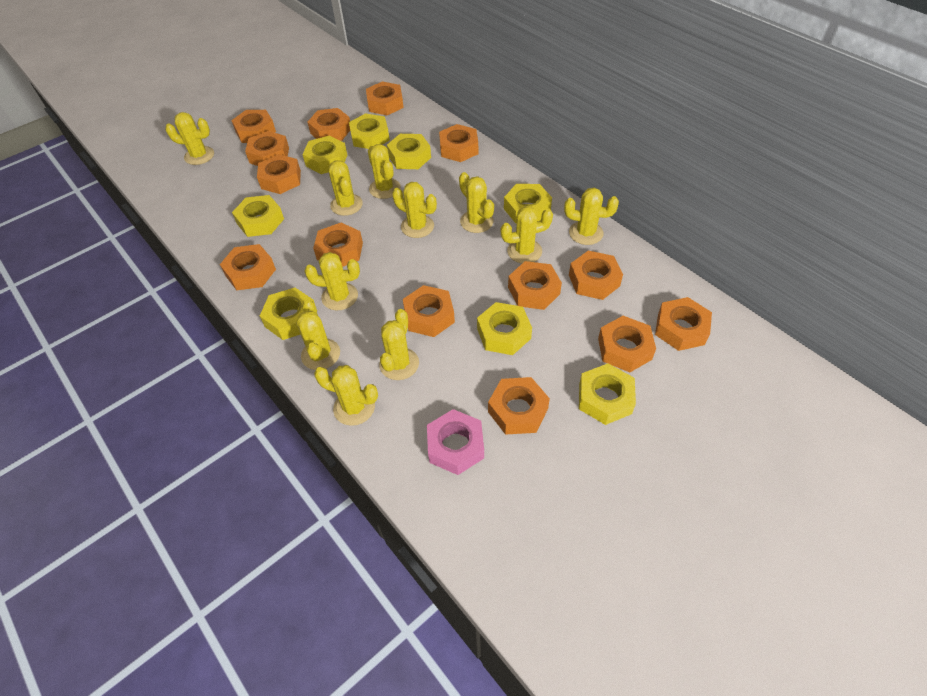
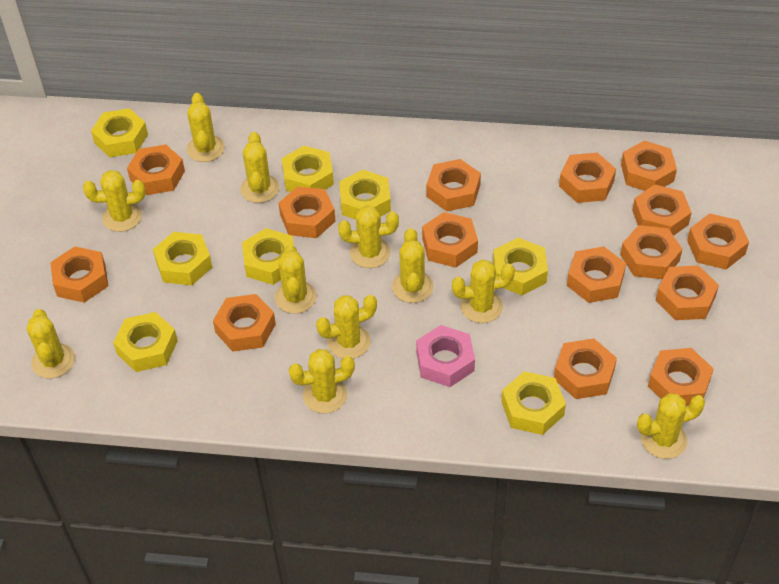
orange nut: 14 -> 15

